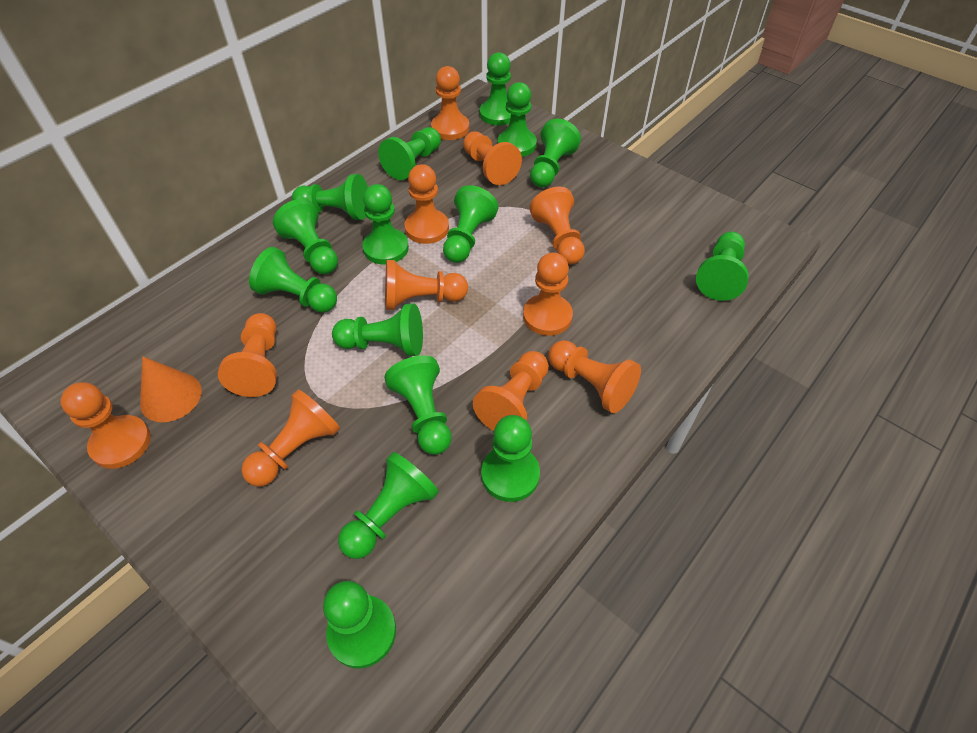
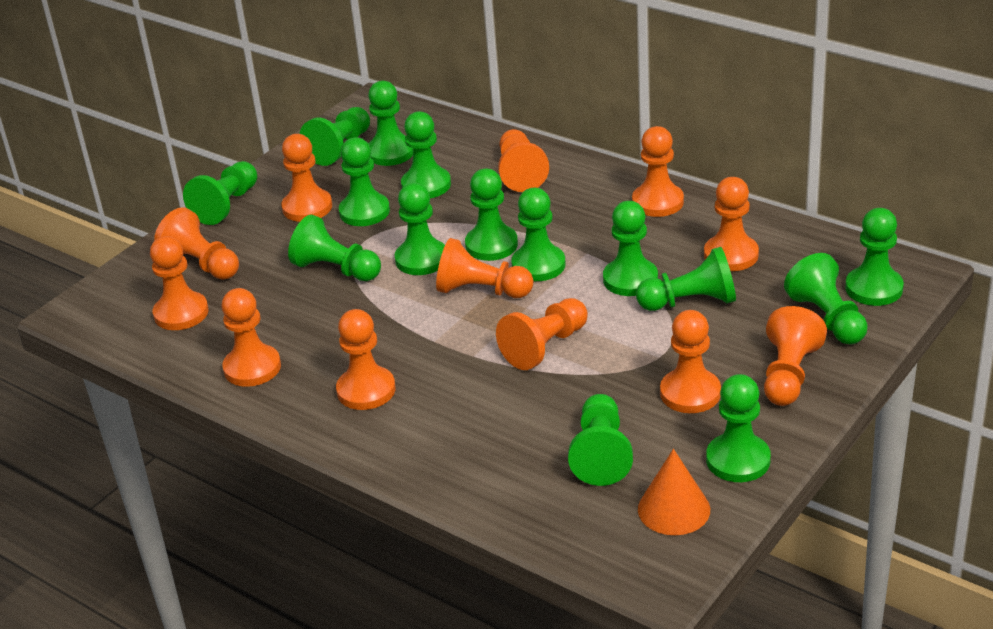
orange pawn: 11 -> 12

